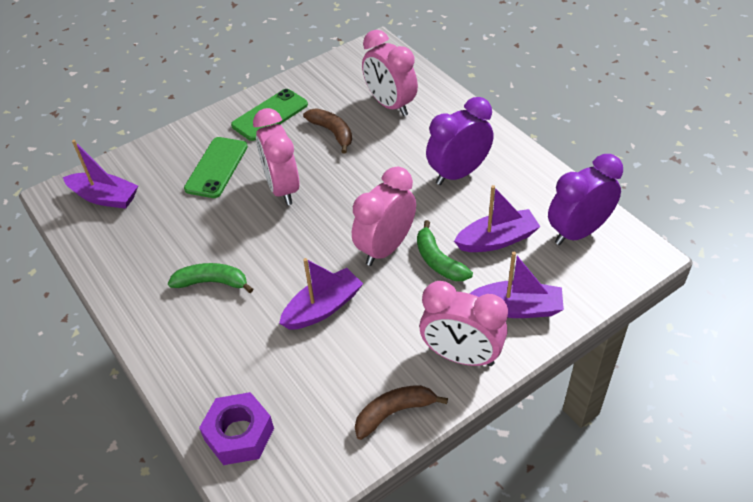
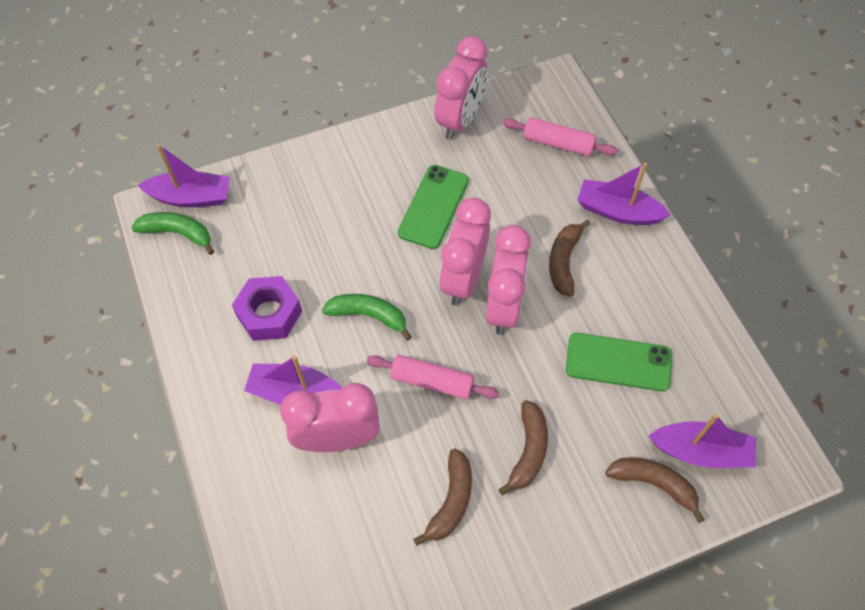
brown banana: 2 -> 4
pink rolling pin: 0 -> 2
purple clock: 2 -> 0

